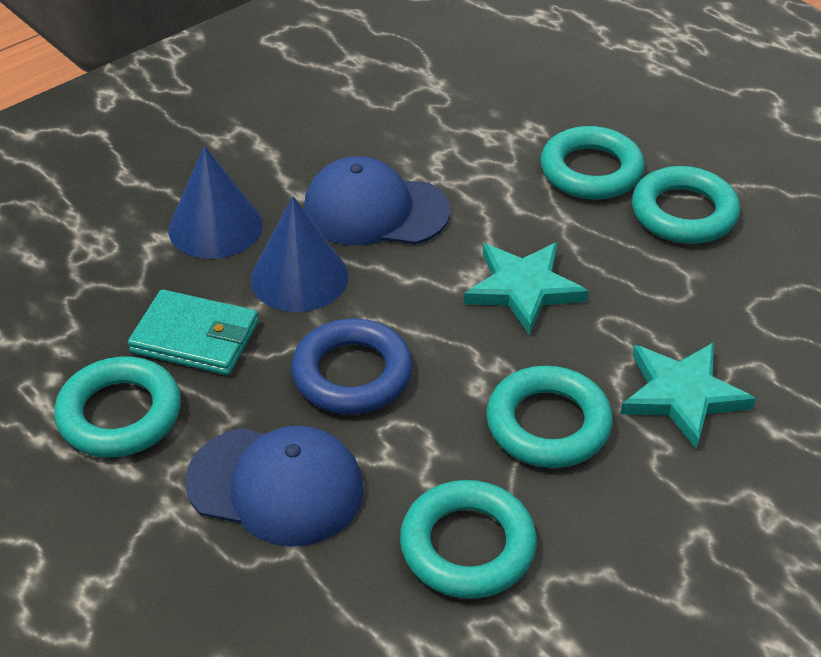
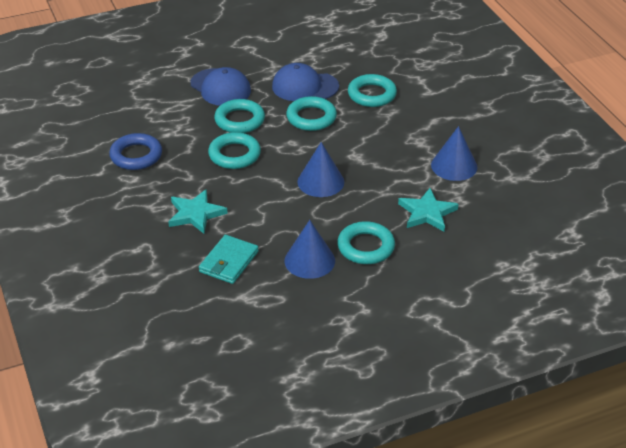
blue cone: 2 -> 3

